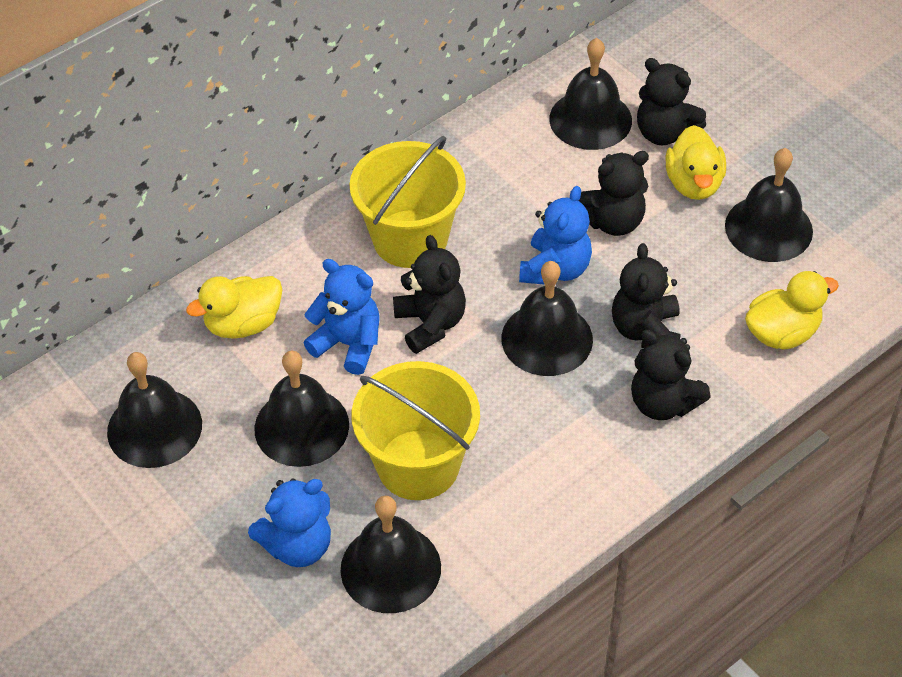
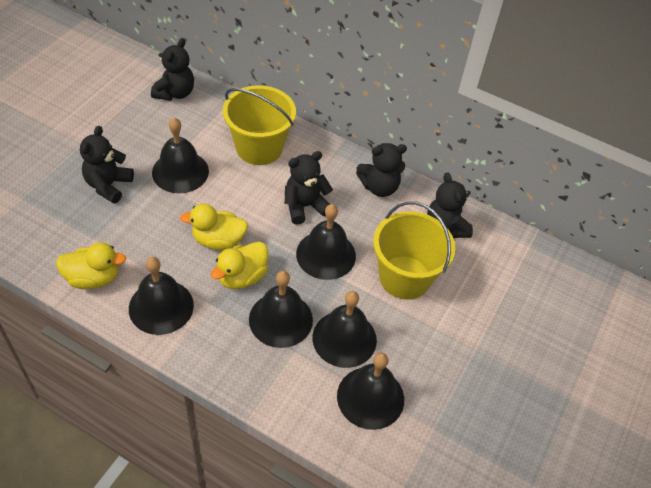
blue teddy bear: 3 -> 0

